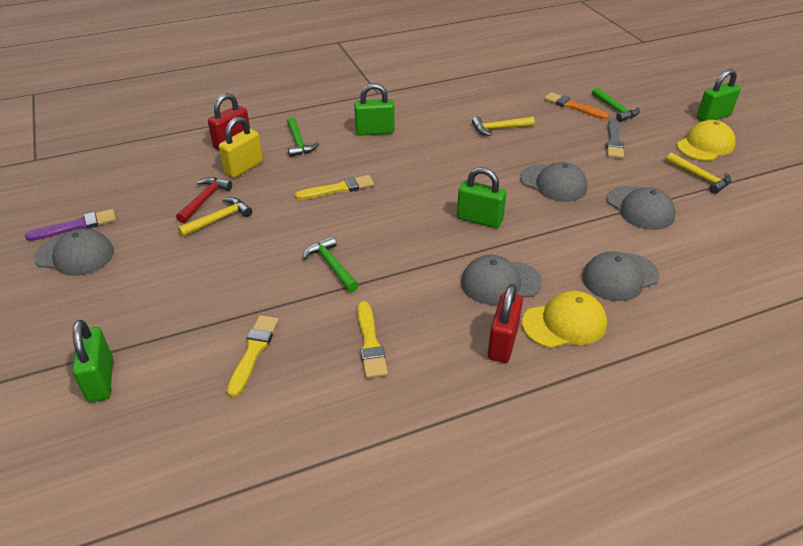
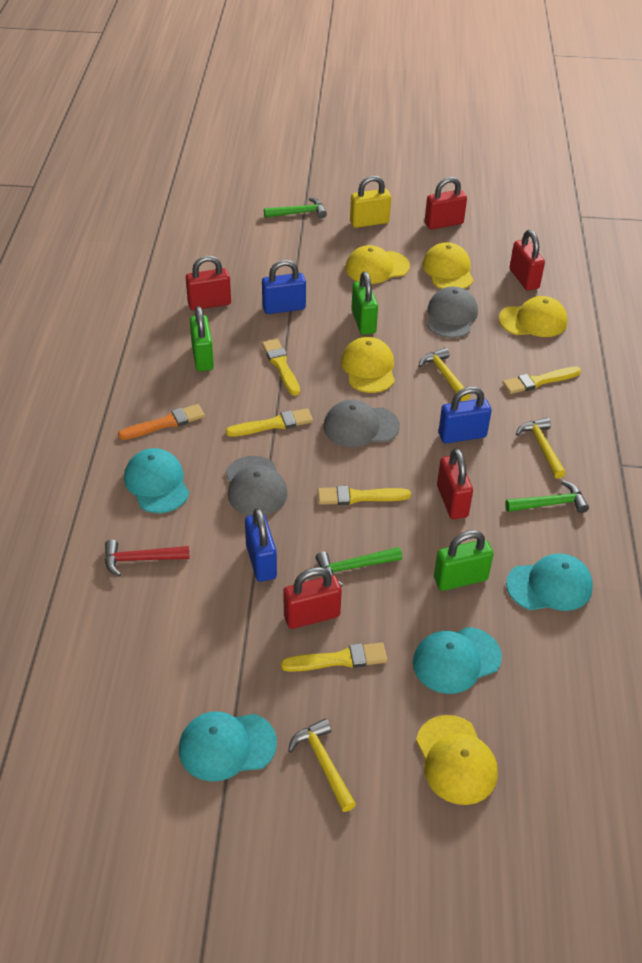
blue padlock: 0 -> 3
green padlock: 4 -> 3
grey brush: 1 -> 0
grey cap: 5 -> 3
purple brush: 1 -> 0
red padlock: 2 -> 5
turquoise cap: 0 -> 4
yellow brush: 3 -> 5
yellow cap: 2 -> 5

